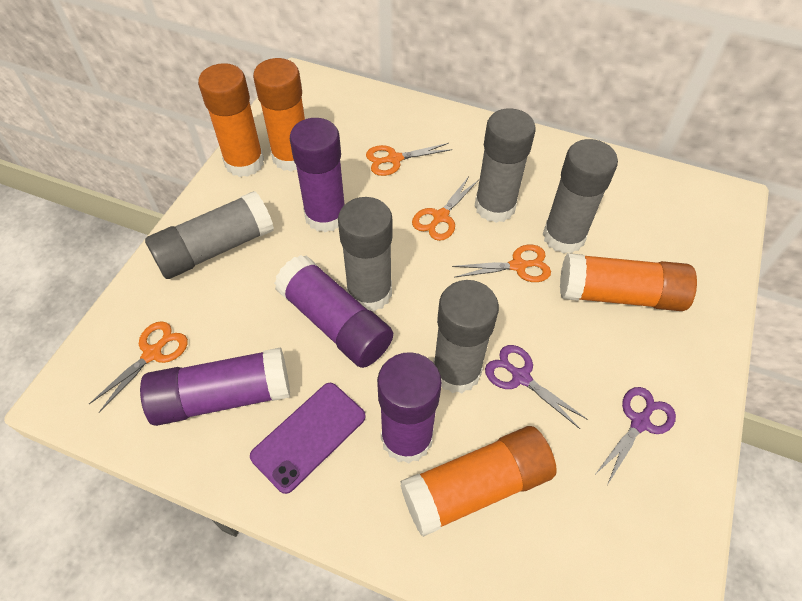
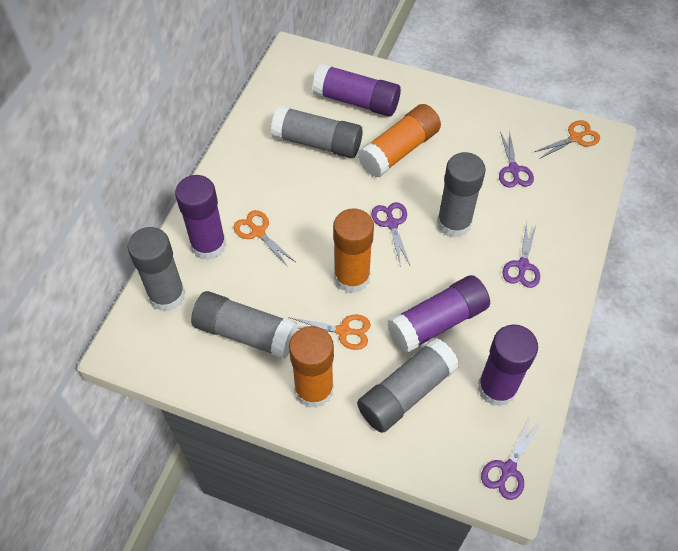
orange glue stick: 4 -> 3
orange scissors: 4 -> 3
purple phone: 1 -> 0
purple scissors: 2 -> 4

